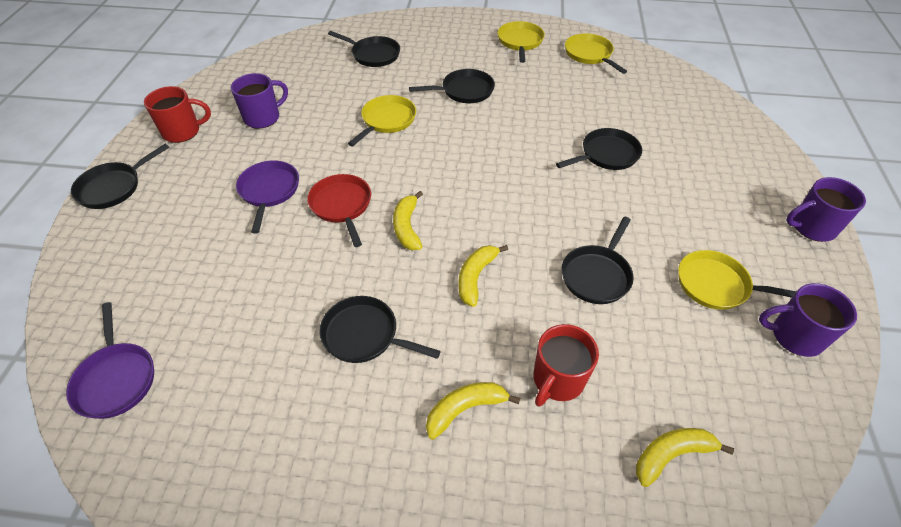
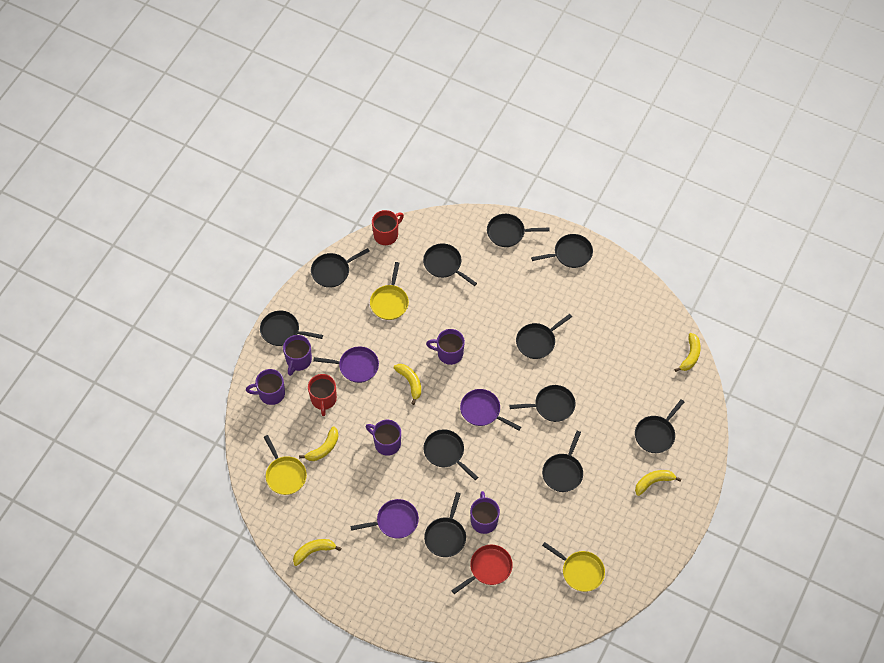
black pan: 6 -> 11
purple mug: 3 -> 5
purple pan: 2 -> 3
yellow banana: 4 -> 5
yellow pan: 4 -> 3

